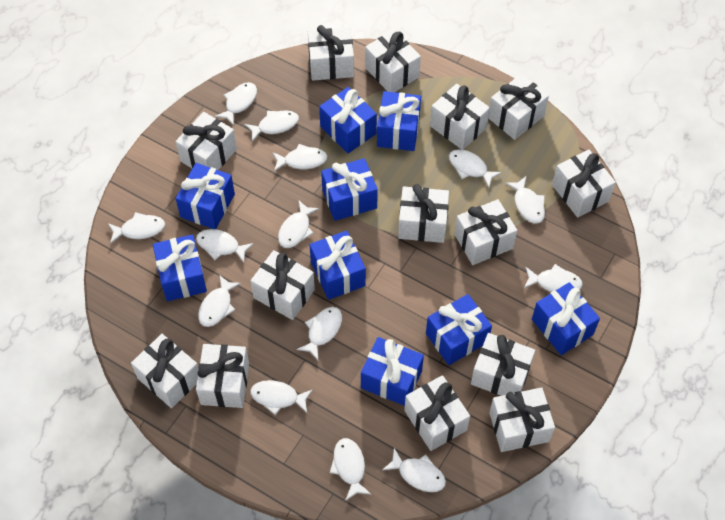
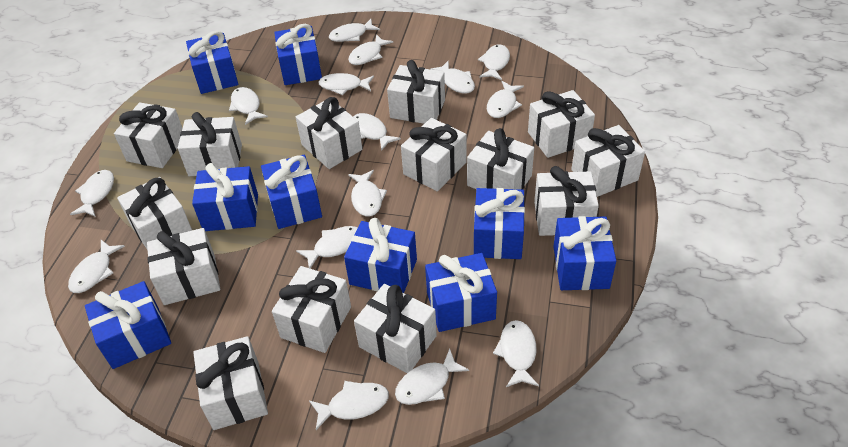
white fish: 14 -> 15

